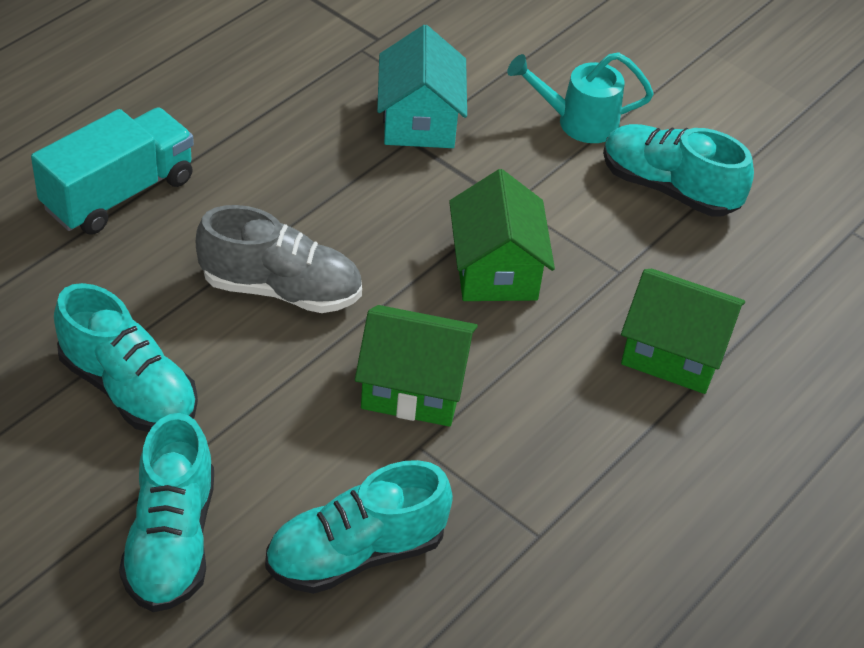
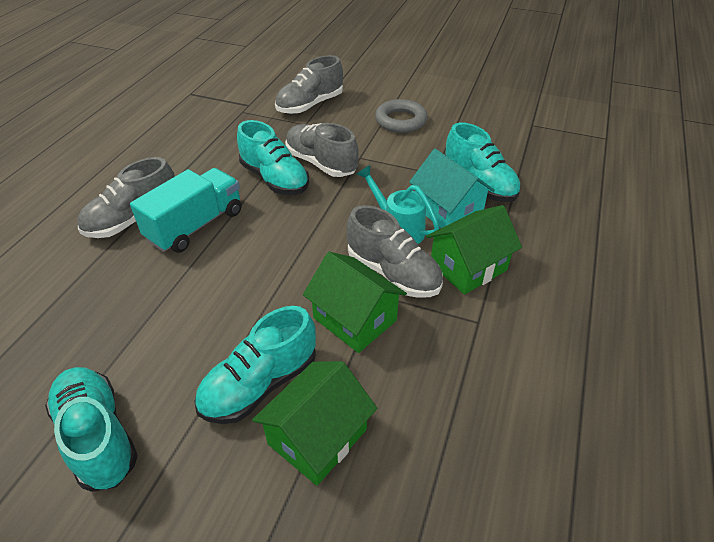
grey ring: 0 -> 1
grey shoe: 1 -> 4

